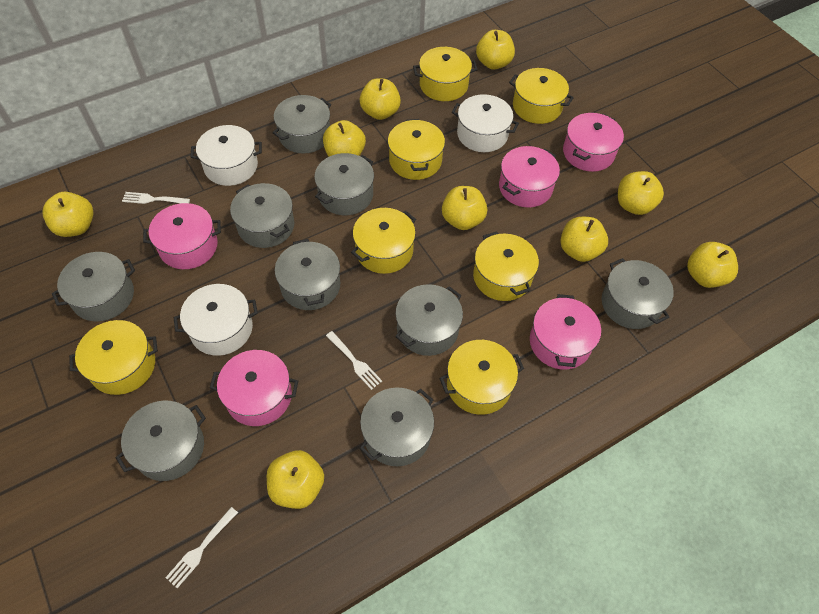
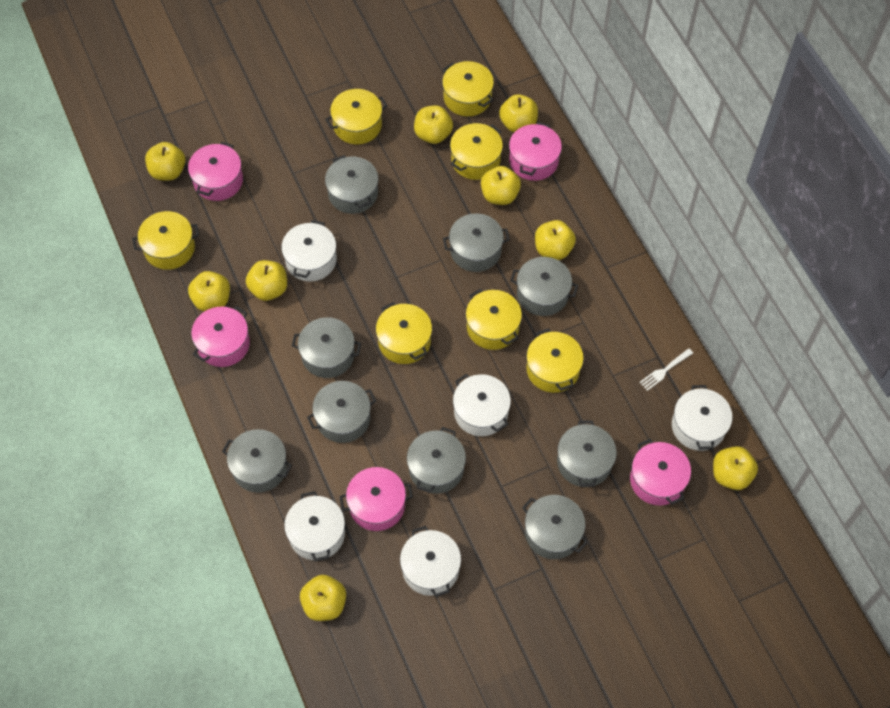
white fork: 3 -> 1
white pot: 3 -> 5

